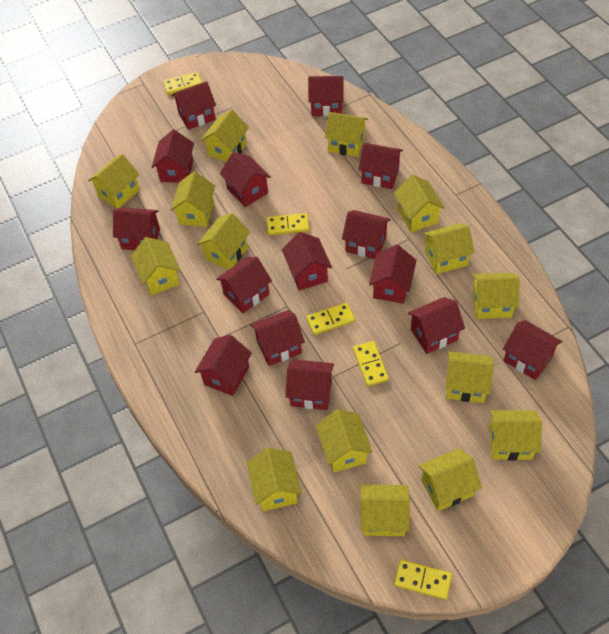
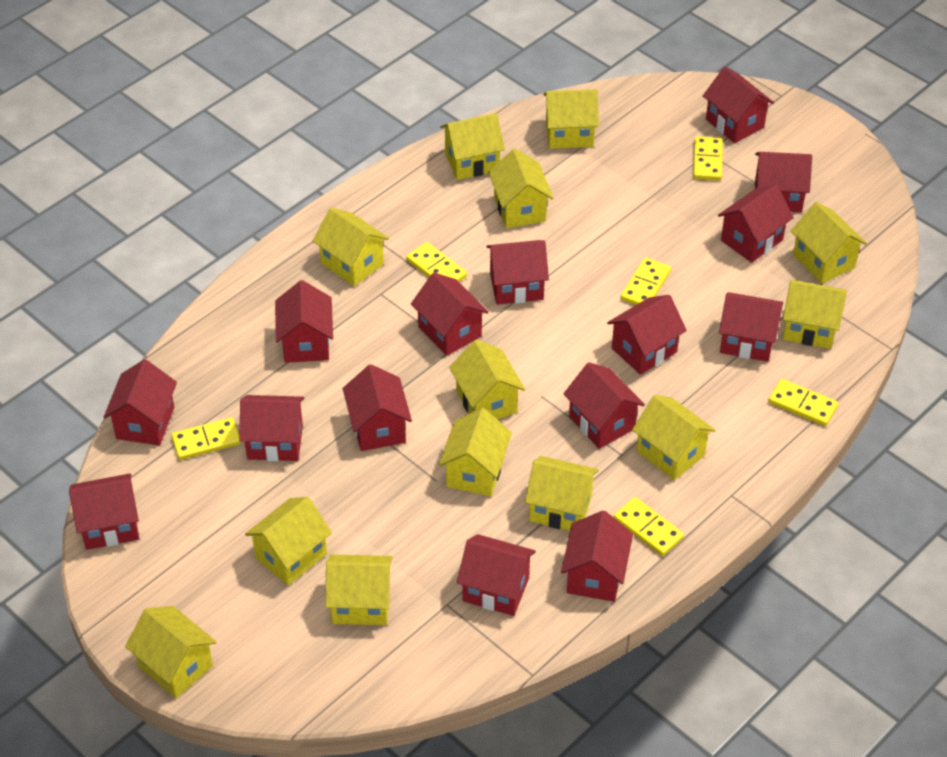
yellow domino: 5 -> 6
yellow house: 15 -> 13

